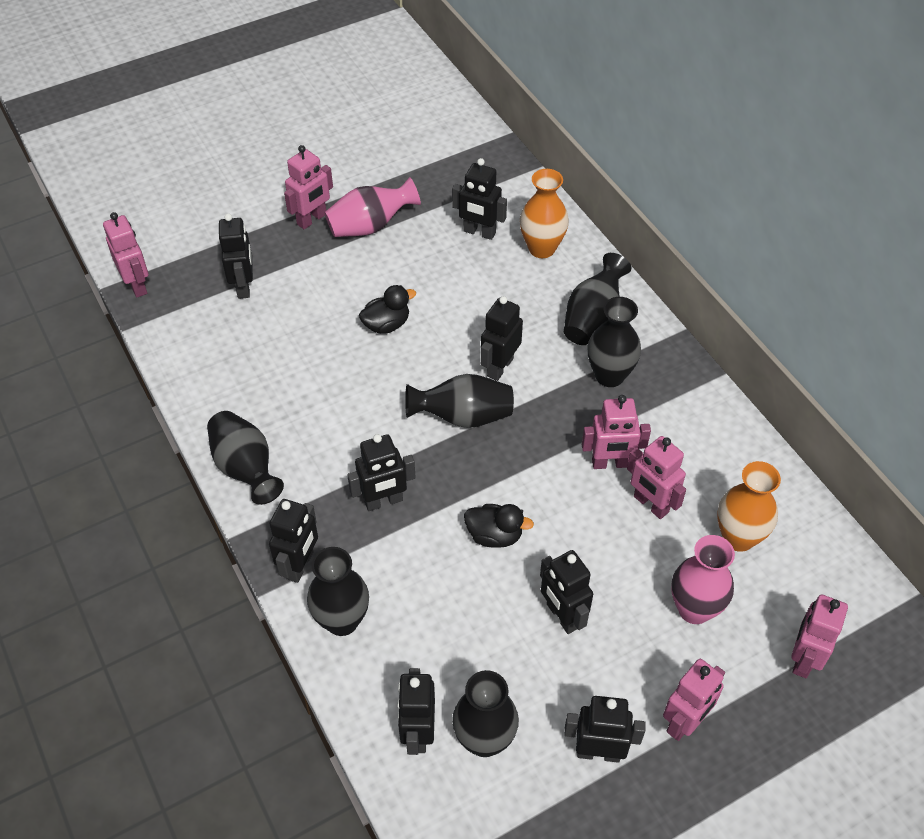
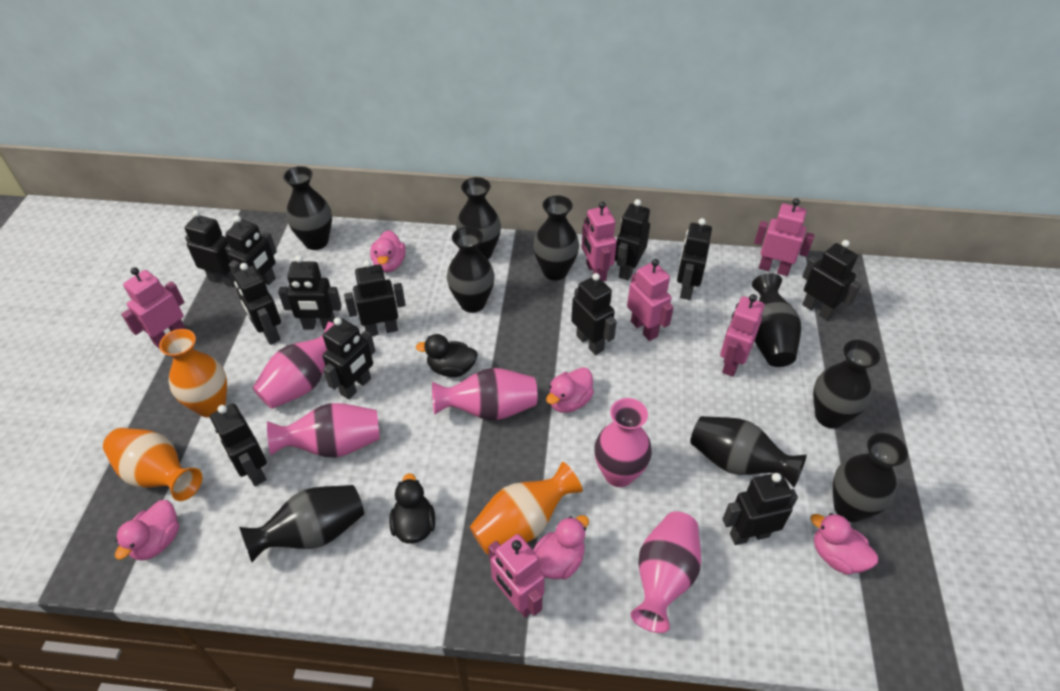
black robot: 8 -> 12
black vase: 6 -> 9
orange vase: 2 -> 3
pink duck: 0 -> 5
pink vase: 2 -> 5

